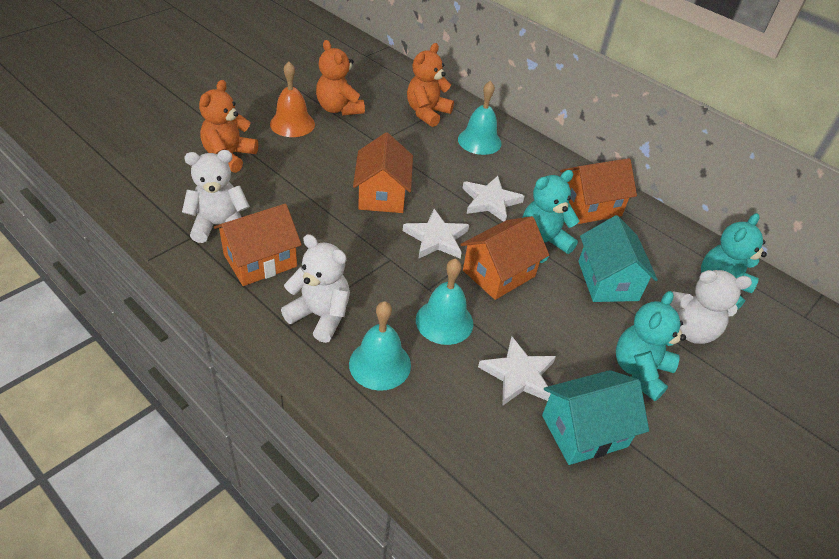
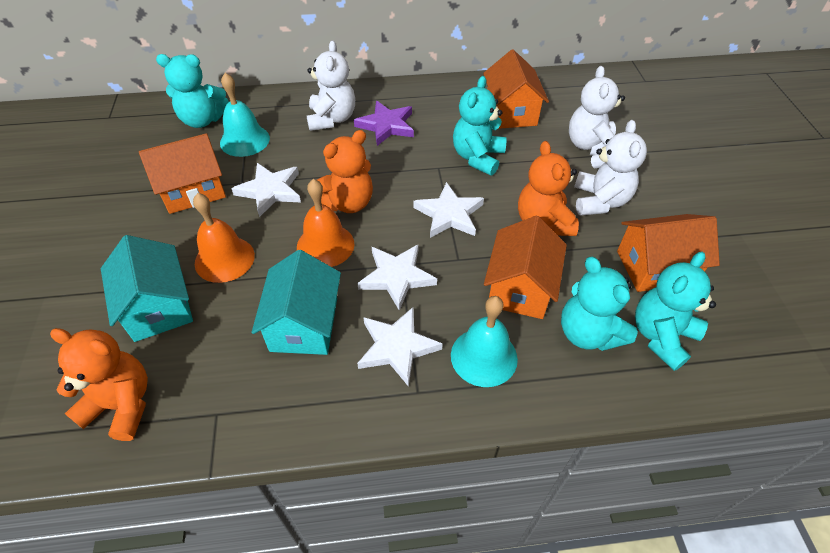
orange bell: 1 -> 2
purple star: 0 -> 1
turquoise bell: 3 -> 2
turquoise teddy bear: 3 -> 4
white star: 3 -> 4

